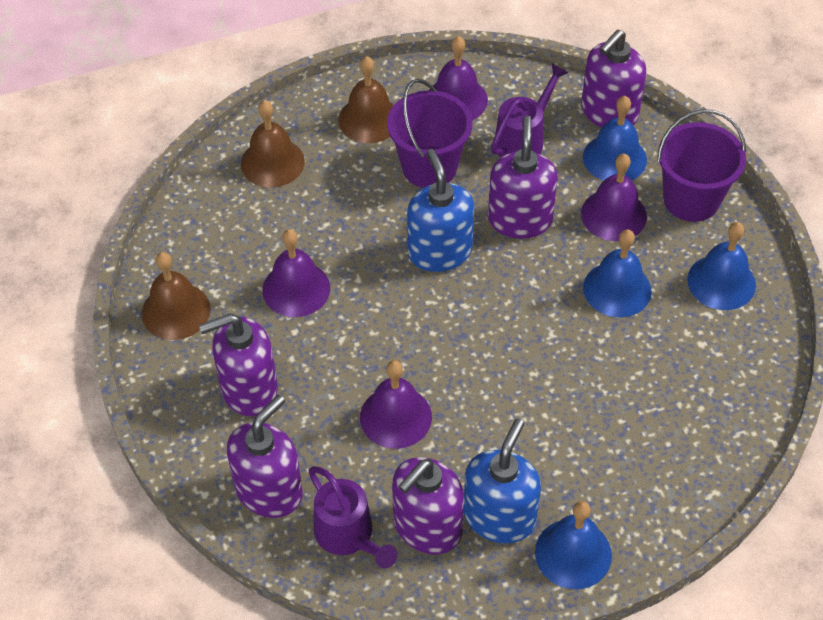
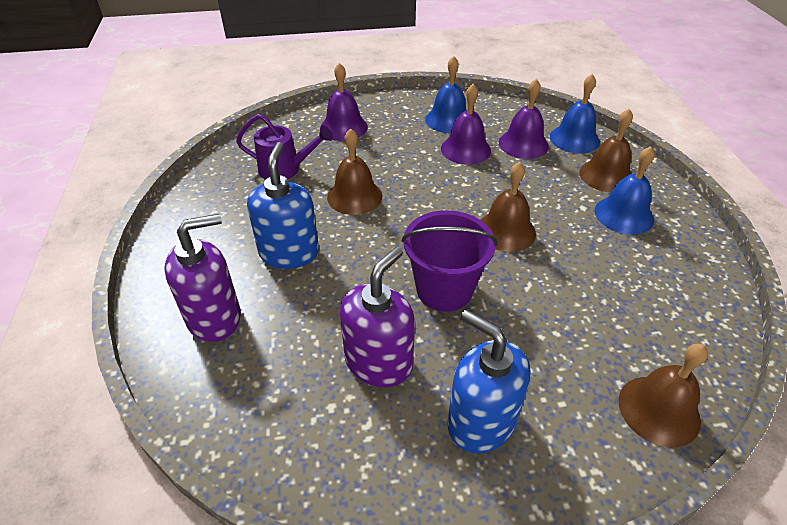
blue bell: 4 -> 3
brown bell: 3 -> 4
purple bell: 4 -> 3
purple bucket: 2 -> 1
purple soap dispenser: 5 -> 2
purple watering can: 2 -> 1

